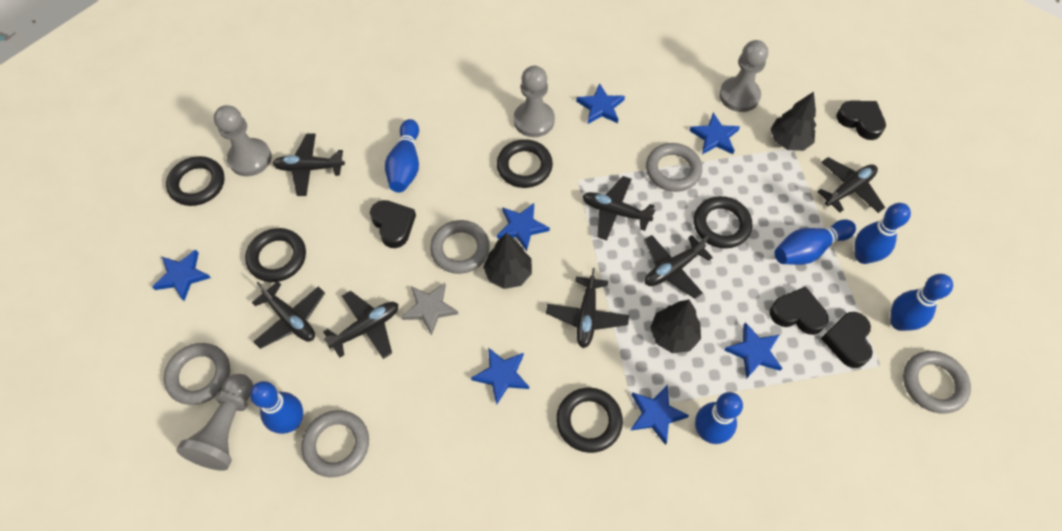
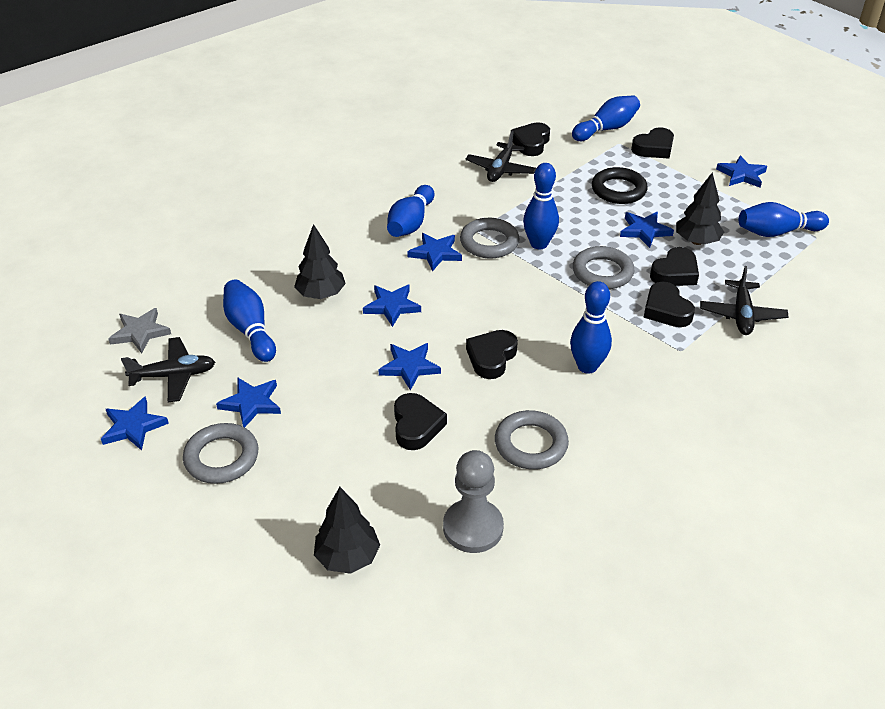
black heart: 4 -> 6
black plane: 7 -> 3
black ring: 5 -> 1
grey pawn: 4 -> 1
grey ring: 5 -> 4

